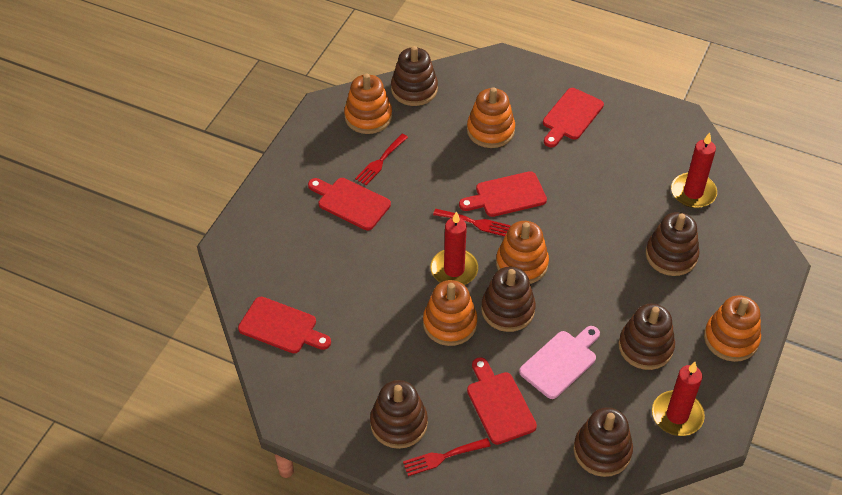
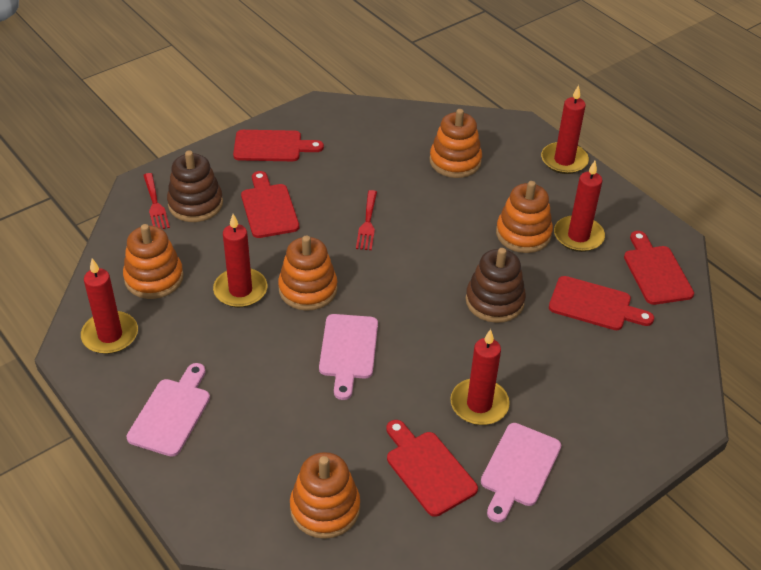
brown stacking toy: 6 -> 2
pink cutting board: 1 -> 3
red candle: 3 -> 5
red fork: 3 -> 2

